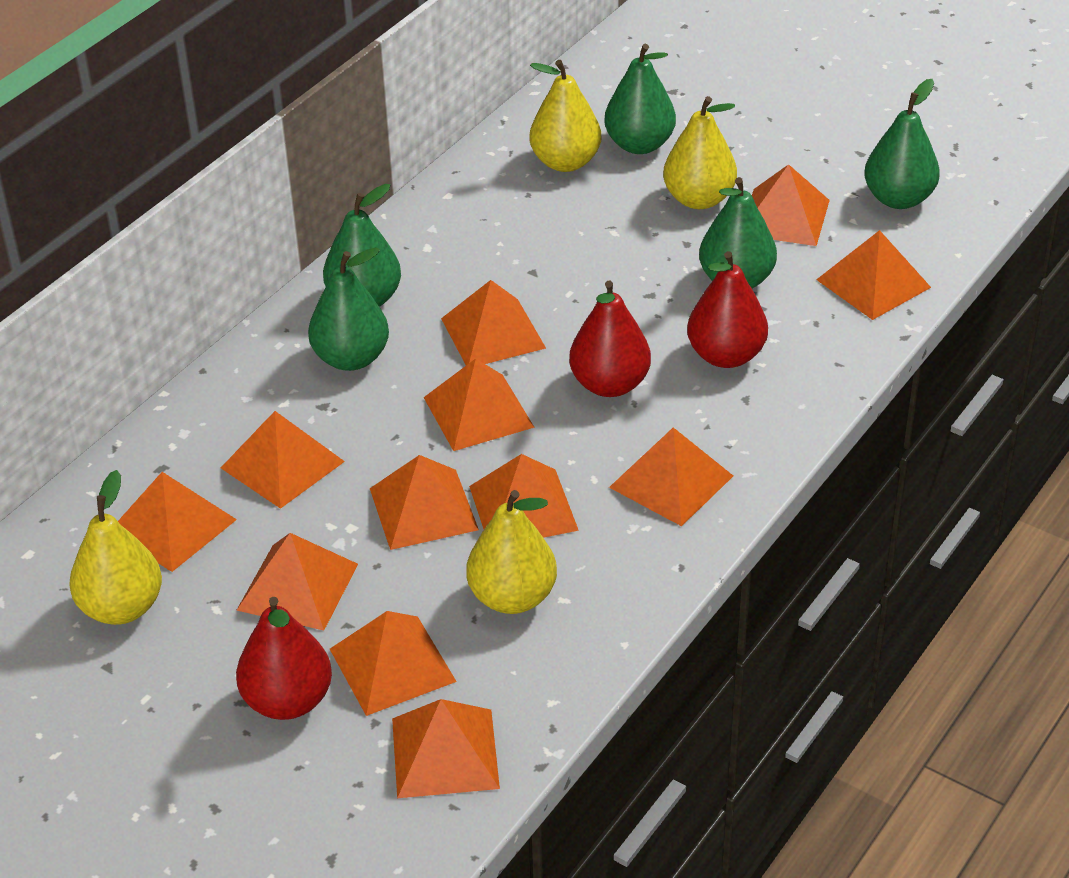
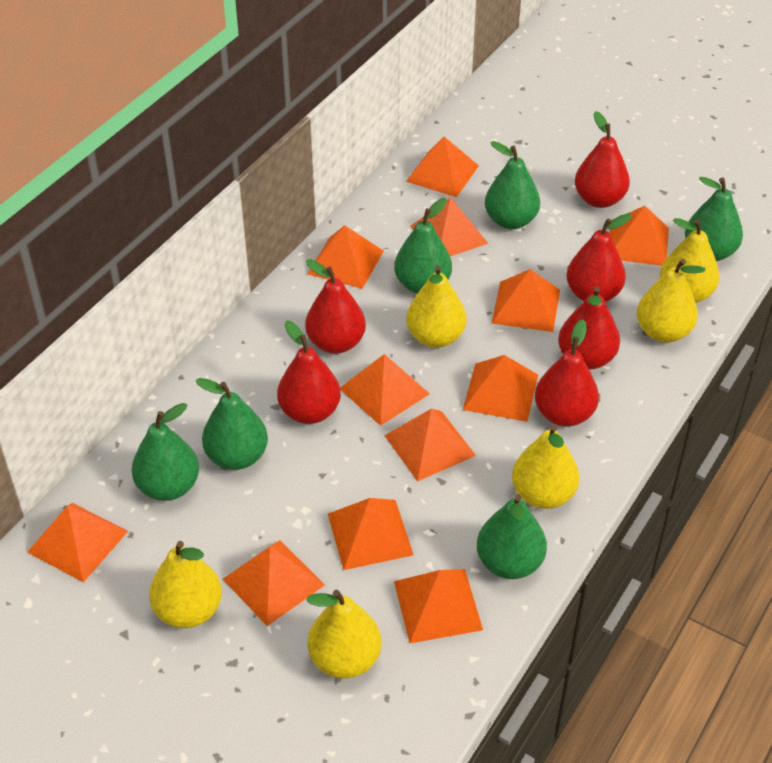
green pear: 5 -> 6
red pear: 3 -> 6
yellow pear: 4 -> 6

